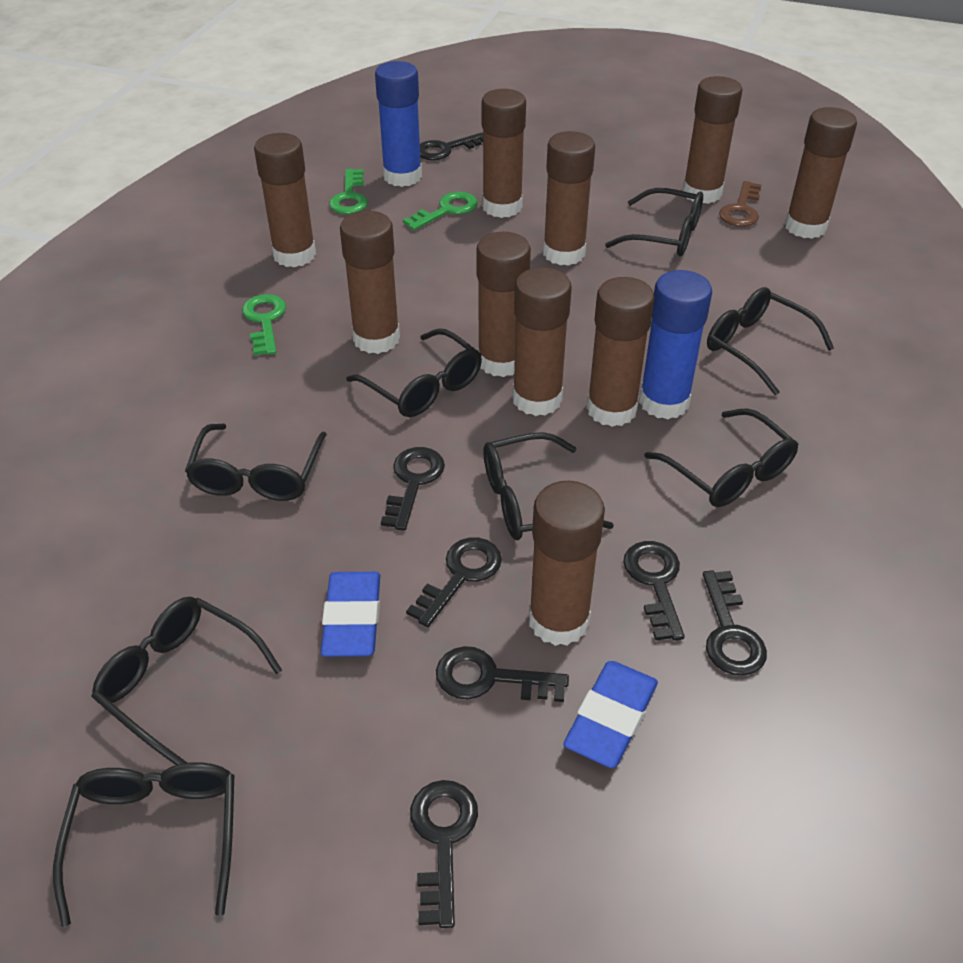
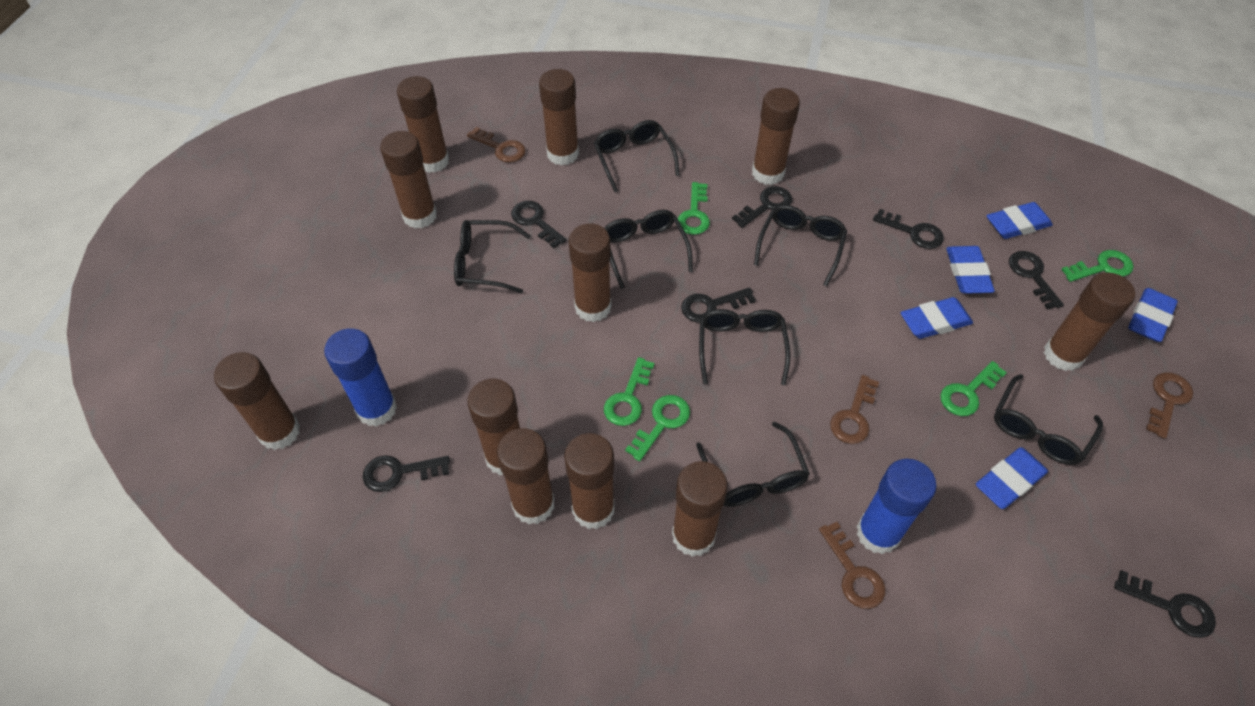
black glasses: 8 -> 7
blue eraser: 2 -> 5
brown glue stick: 10 -> 11
brown key: 1 -> 4
green key: 3 -> 5

